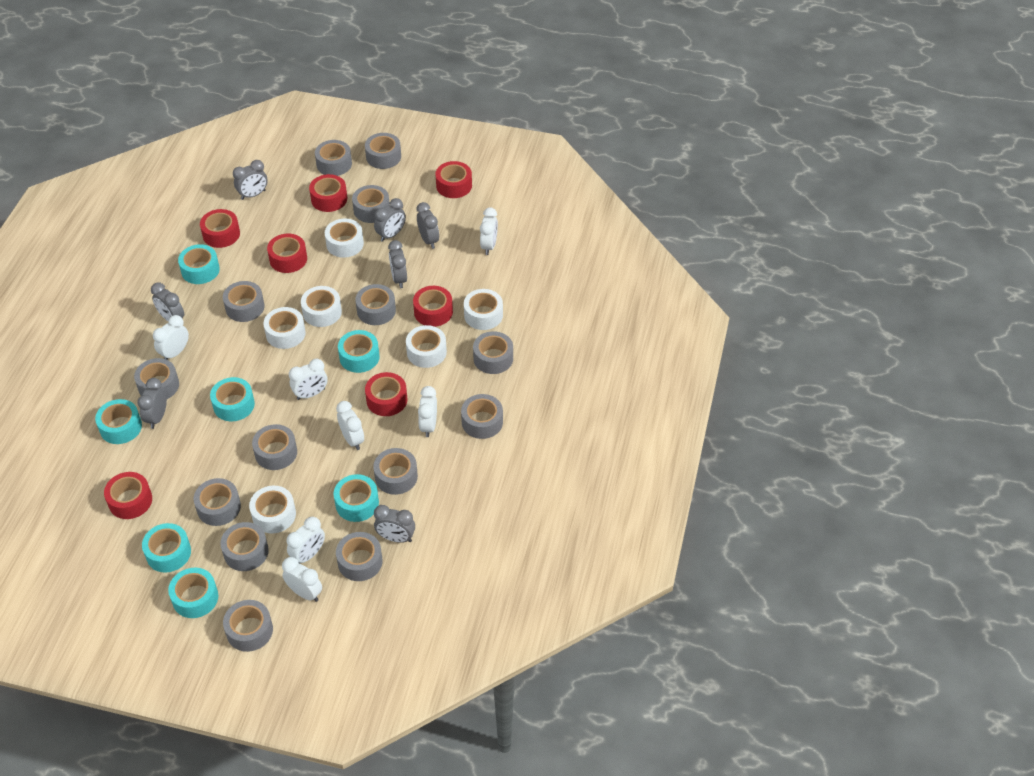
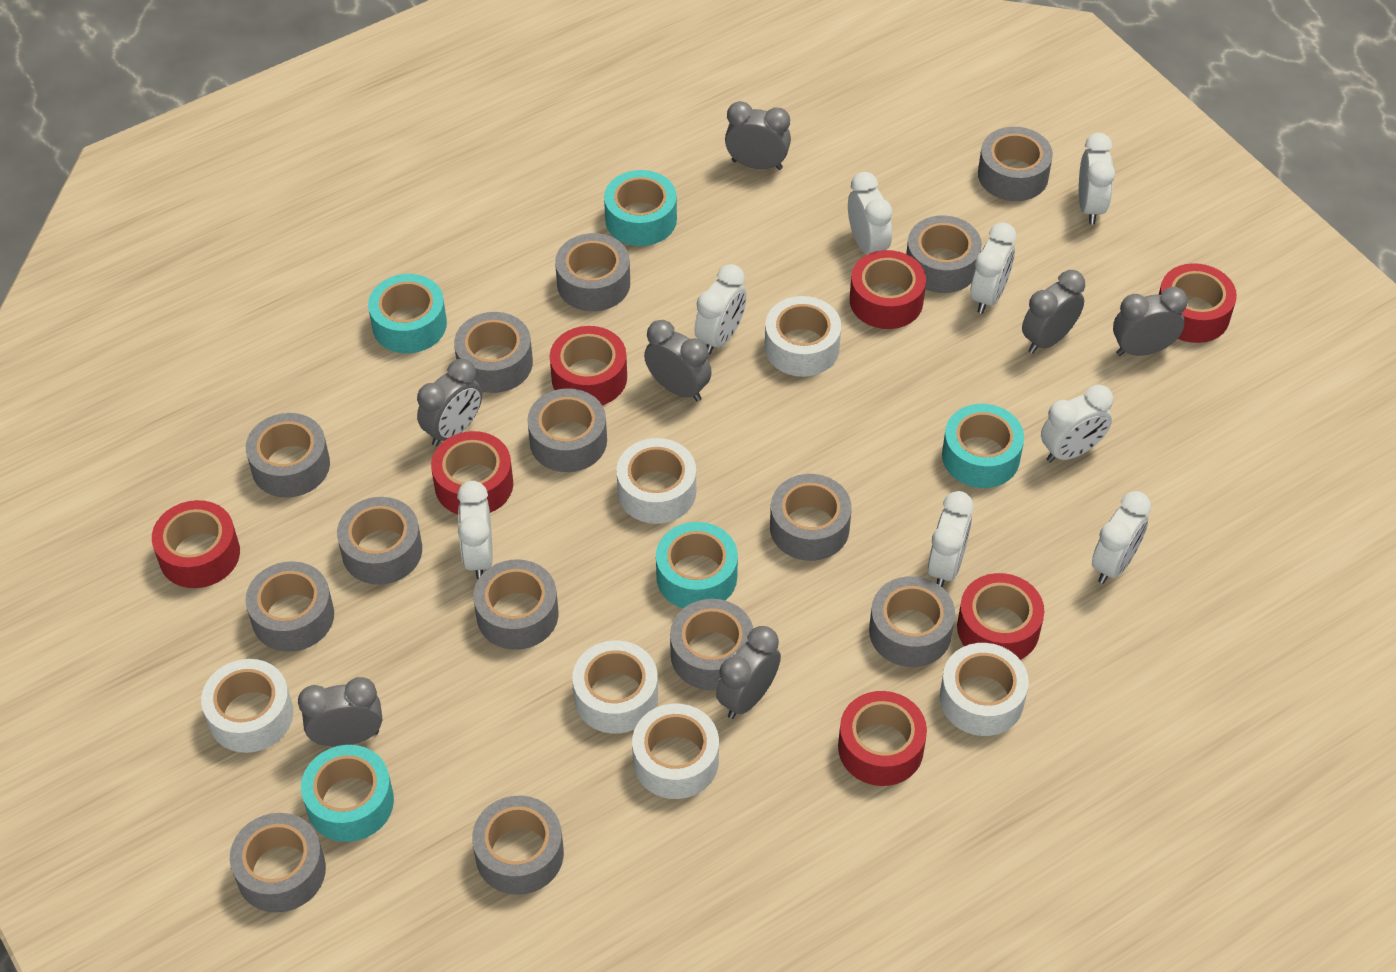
turquoise tape: 7 -> 5
white clock: 7 -> 8

